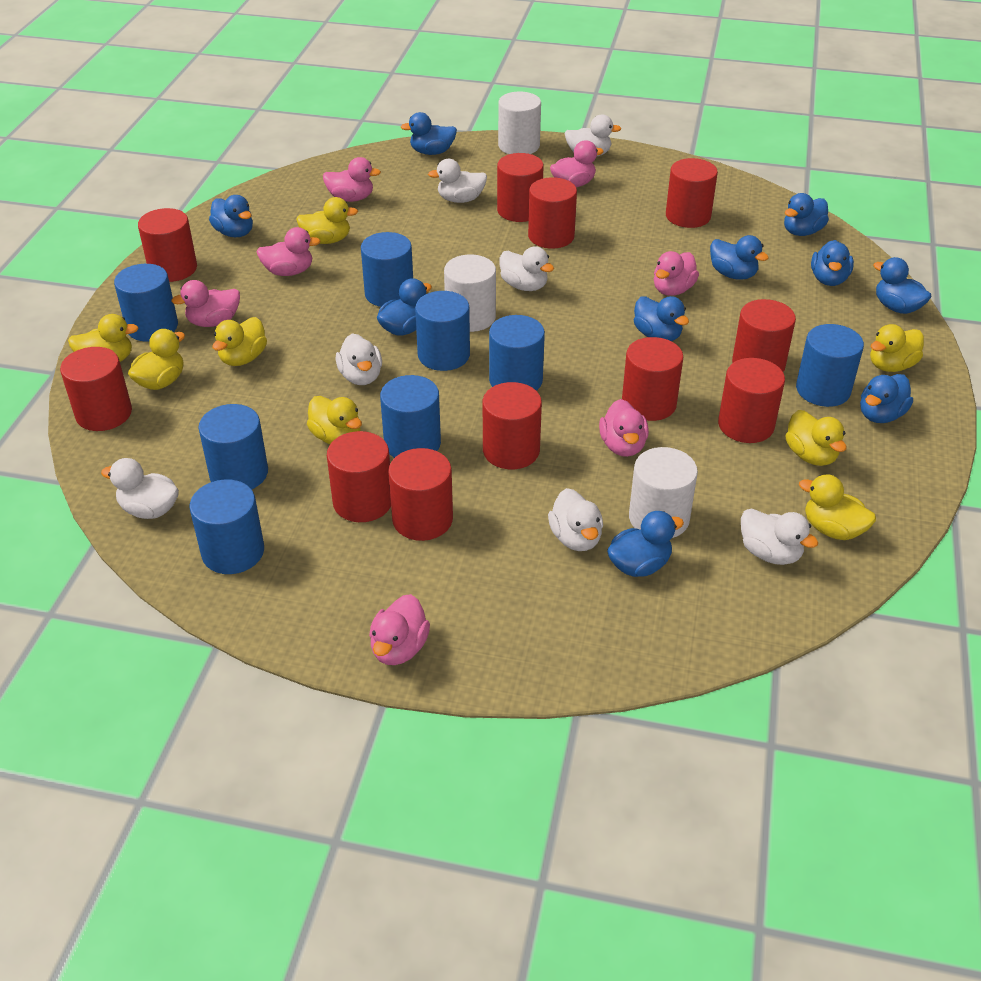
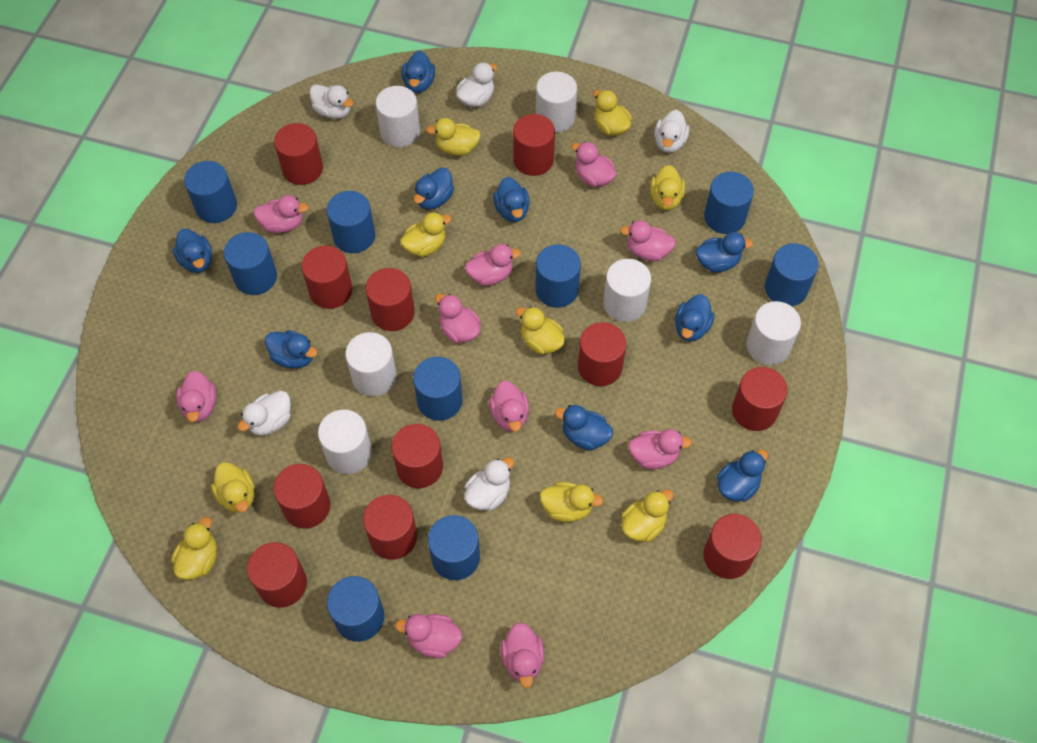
blue cylinder: 8 -> 9
blue duck: 10 -> 9
pink duck: 7 -> 10
white cylinder: 3 -> 6
white duck: 7 -> 5
yellow duck: 8 -> 9

